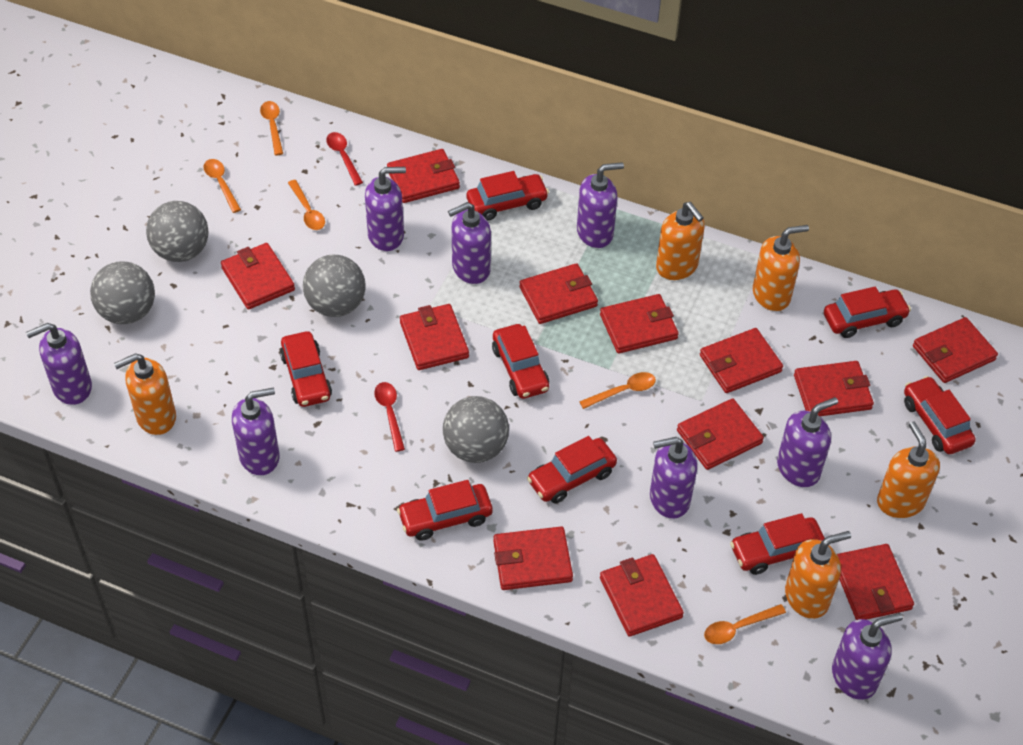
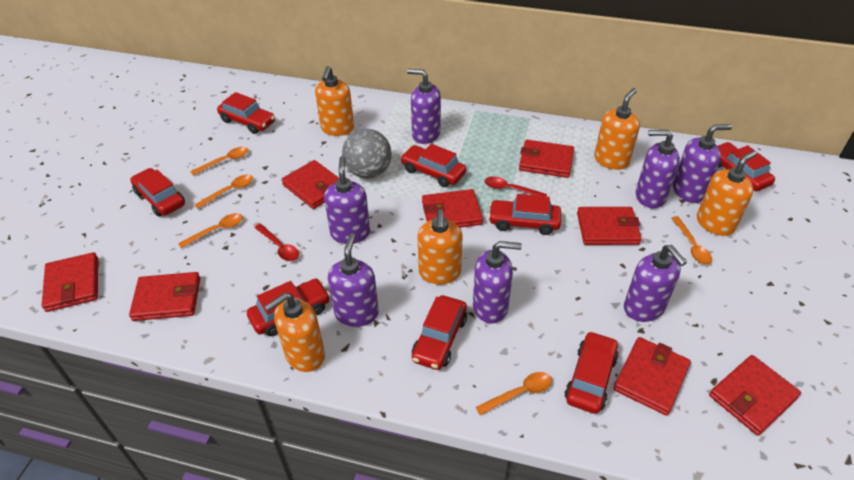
grey ball: 4 -> 1
purple soap dispenser: 8 -> 7
red wallet: 12 -> 8

